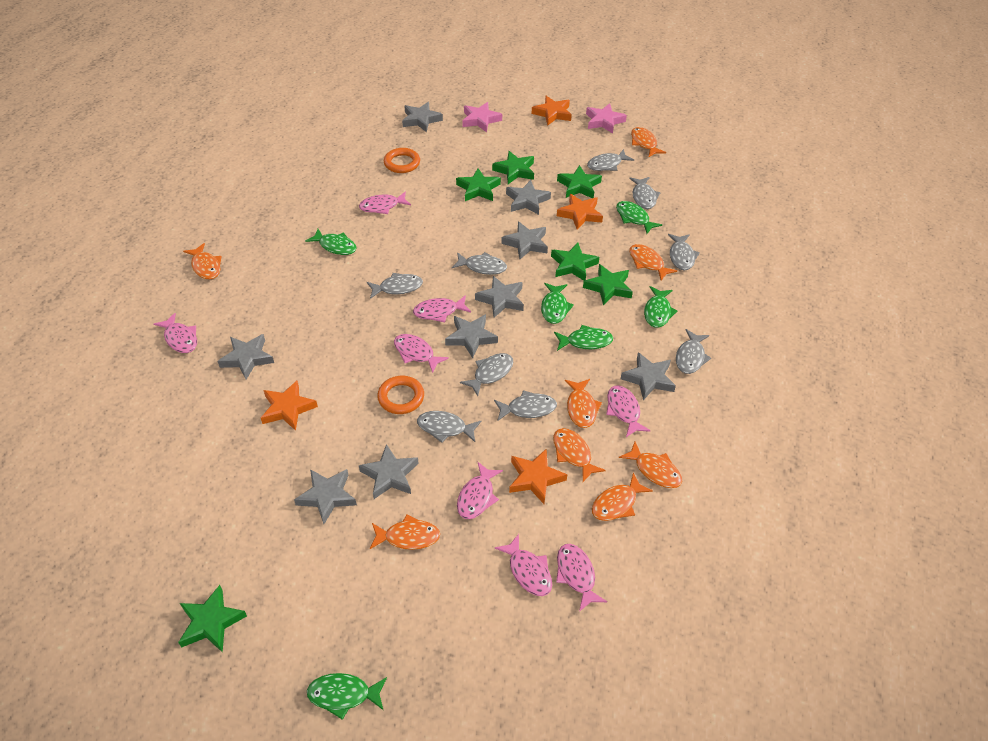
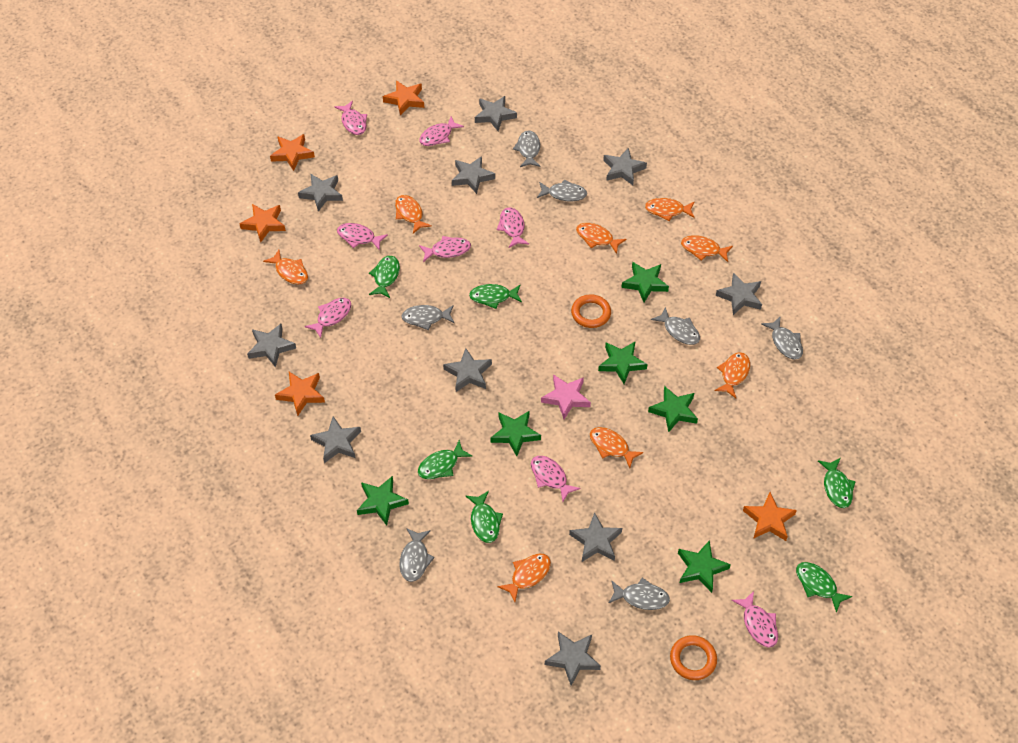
grey fish: 9 -> 7
grey star: 9 -> 10
orange star: 4 -> 5
pink star: 2 -> 1

